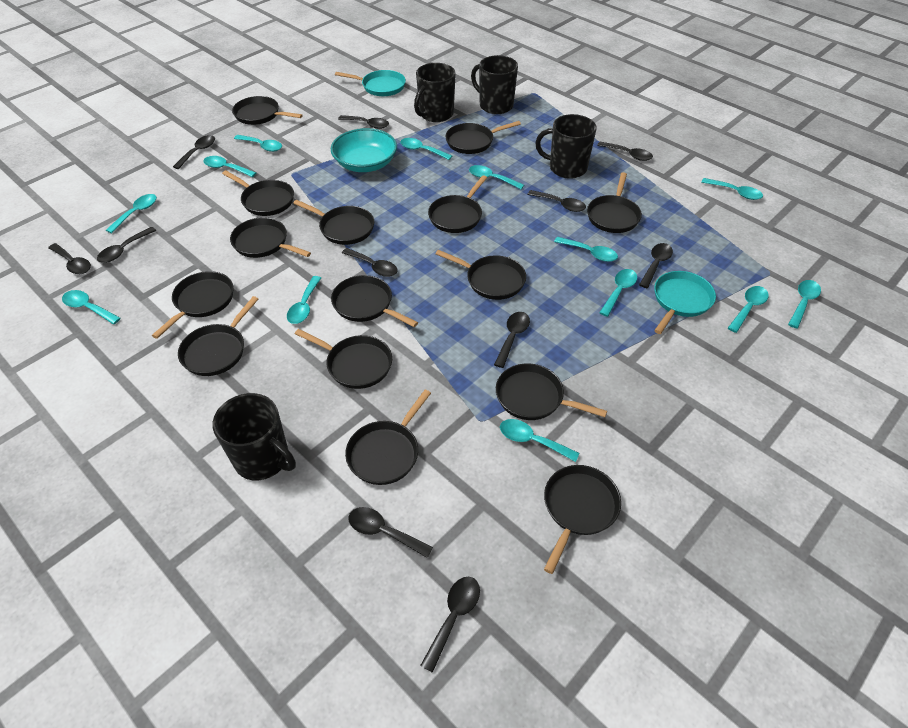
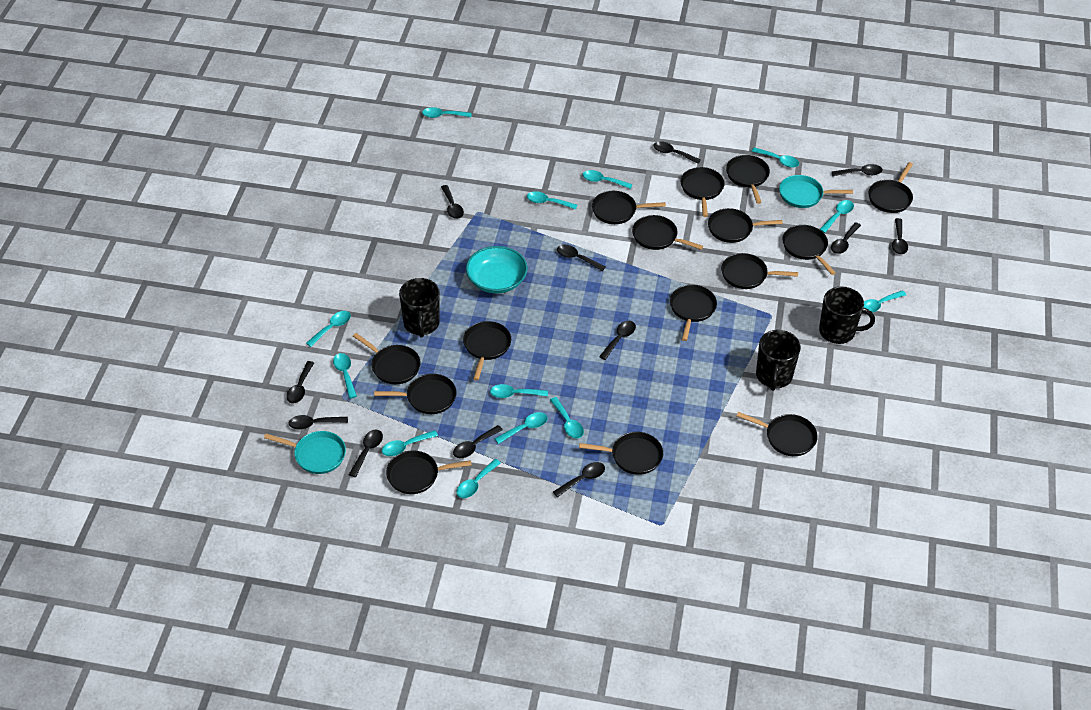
black mug: 4 -> 3
black spoon: 11 -> 12

